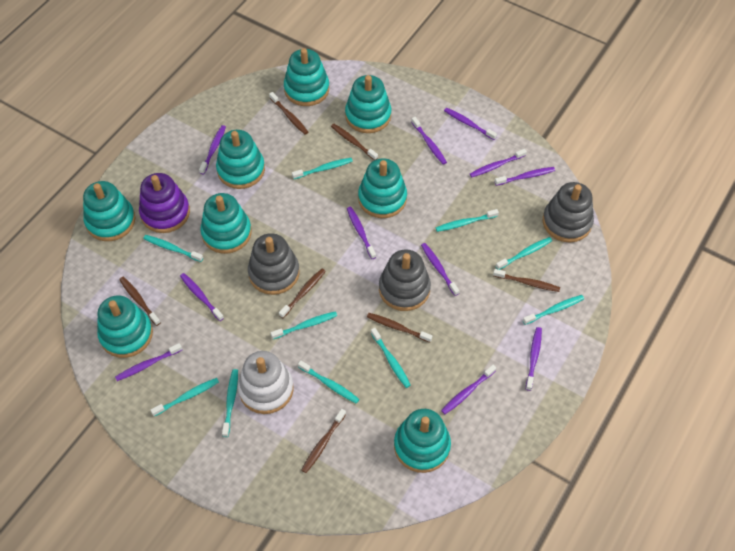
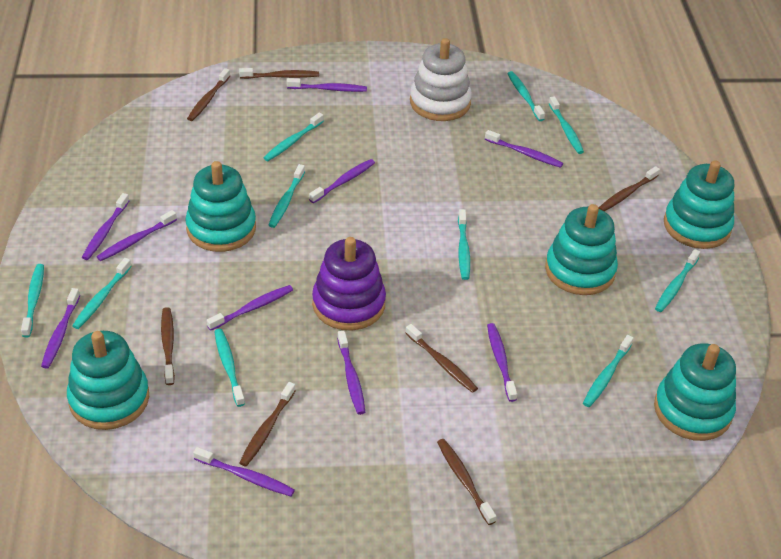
grey stacking toy: 3 -> 0
purple toothbrush: 11 -> 10
turquoise stacking toy: 8 -> 5

